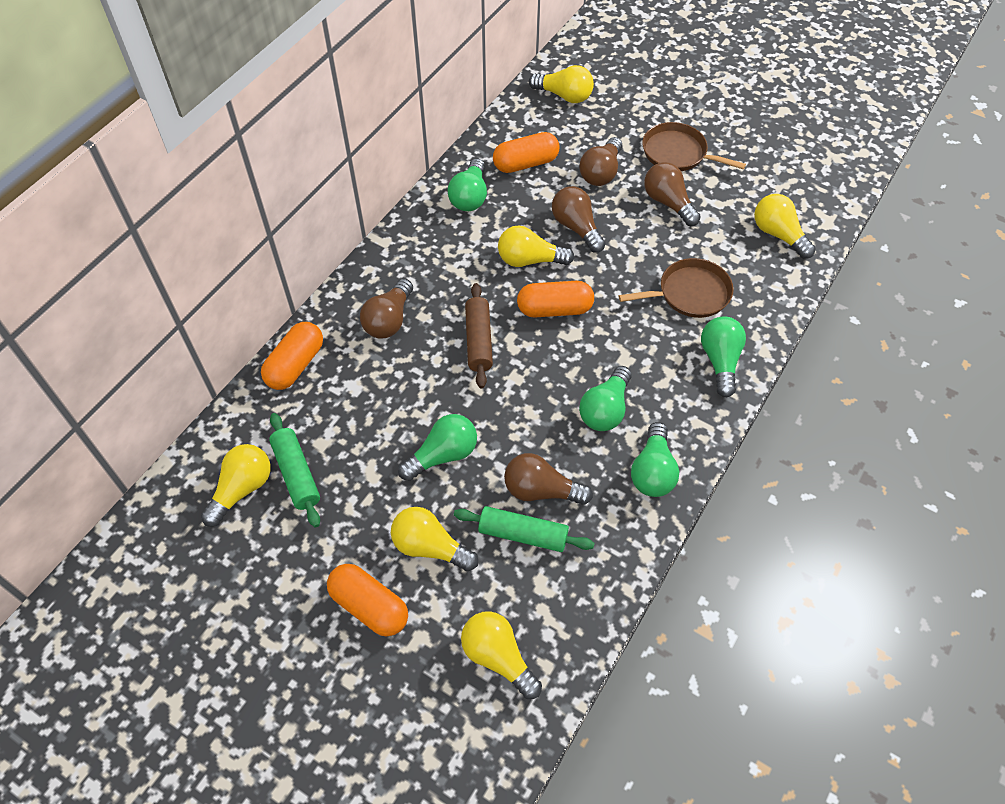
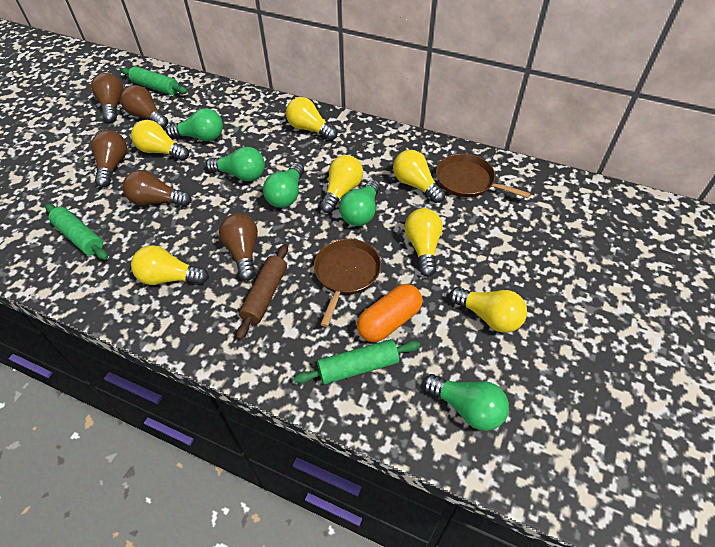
green rolling pin: 2 -> 3
orange capsule: 4 -> 1
yellow light bulb: 6 -> 7

